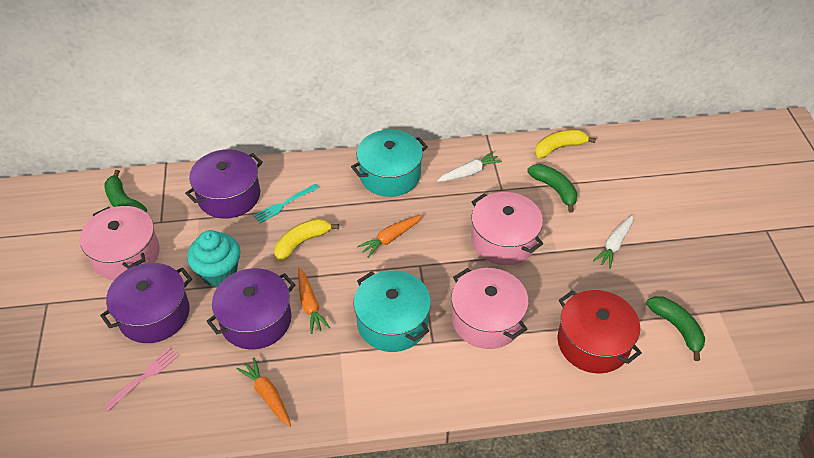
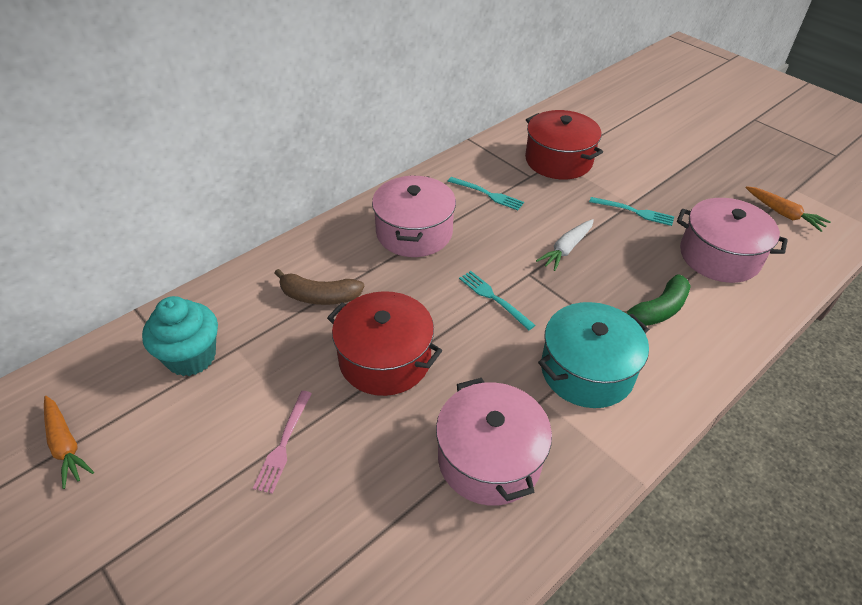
brown banana: 0 -> 1
green banana: 3 -> 1
orange carrot: 3 -> 2
purple pot: 3 -> 0
red pot: 1 -> 2
turquoise fork: 1 -> 3
turquoise pot: 2 -> 1
white carrot: 2 -> 1
yellow banana: 2 -> 0

